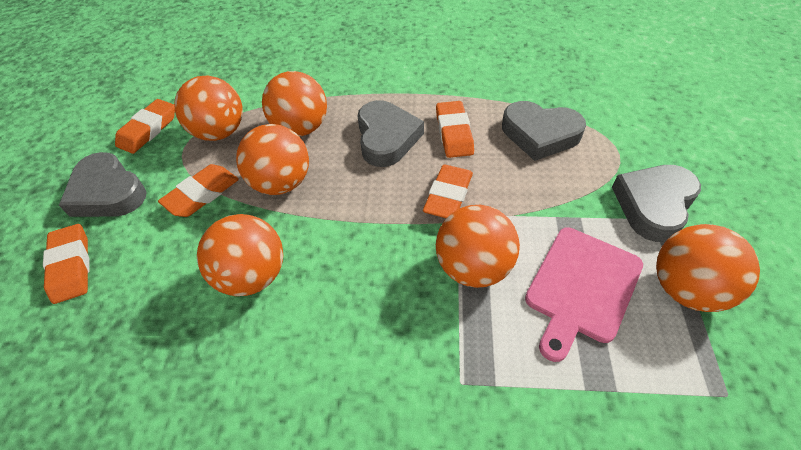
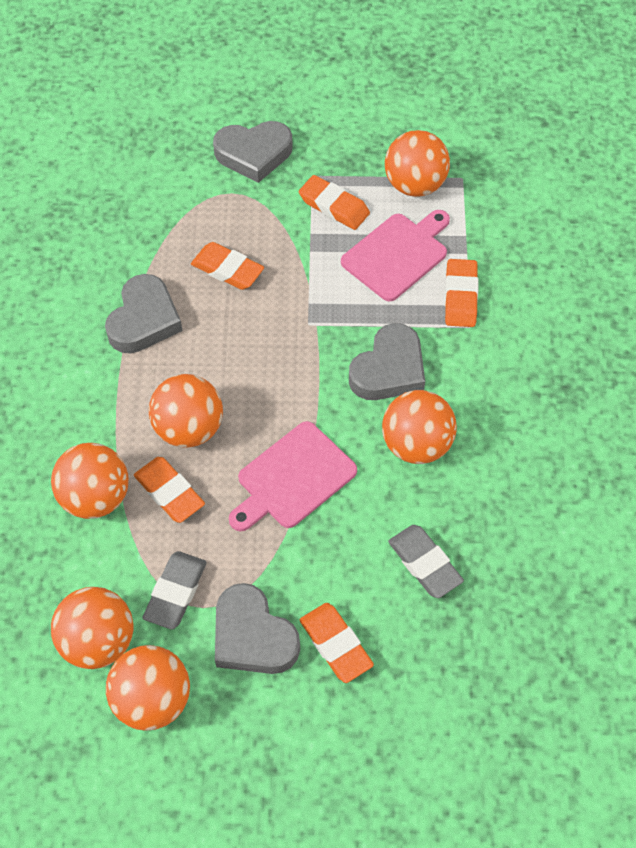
grey eraser: 0 -> 2
pink cutting board: 1 -> 2

